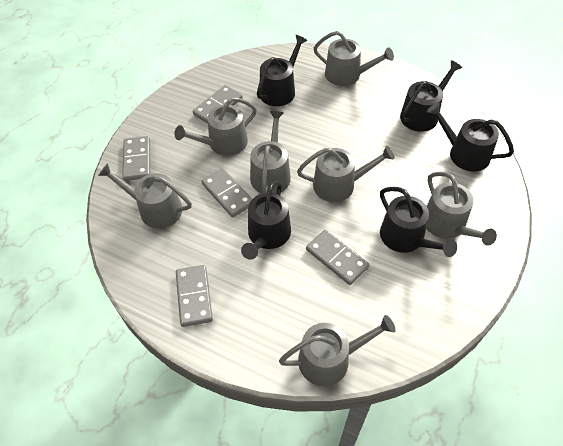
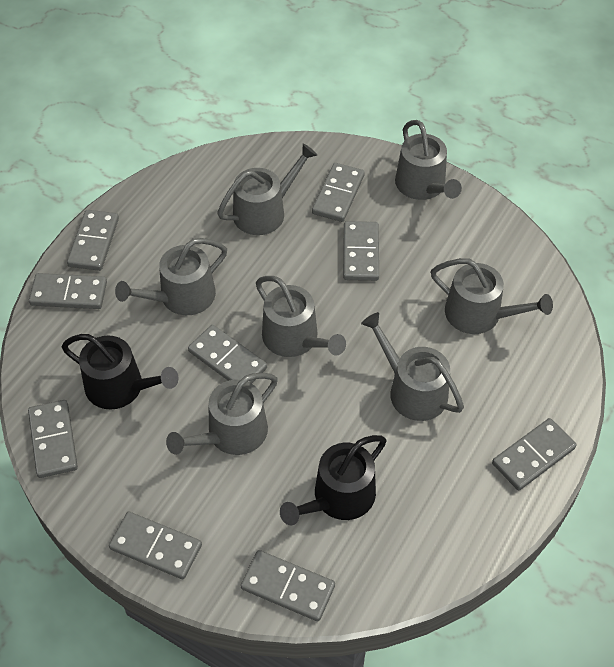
black watering can: 5 -> 2
grey domino: 5 -> 9

